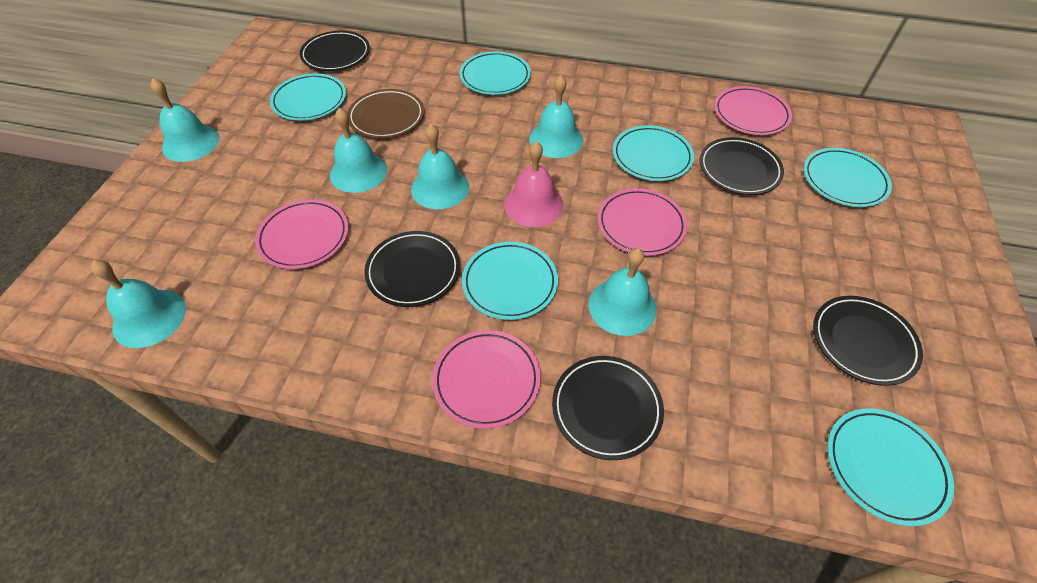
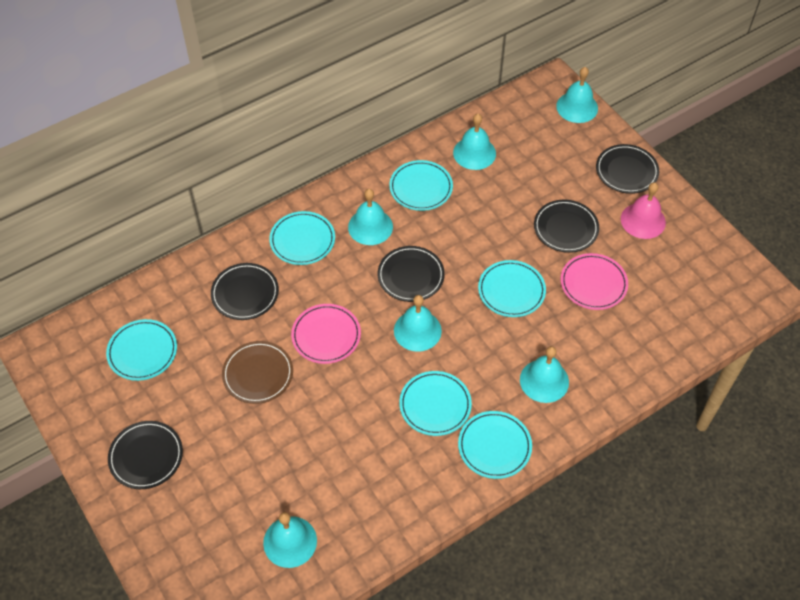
pink plate: 4 -> 2

